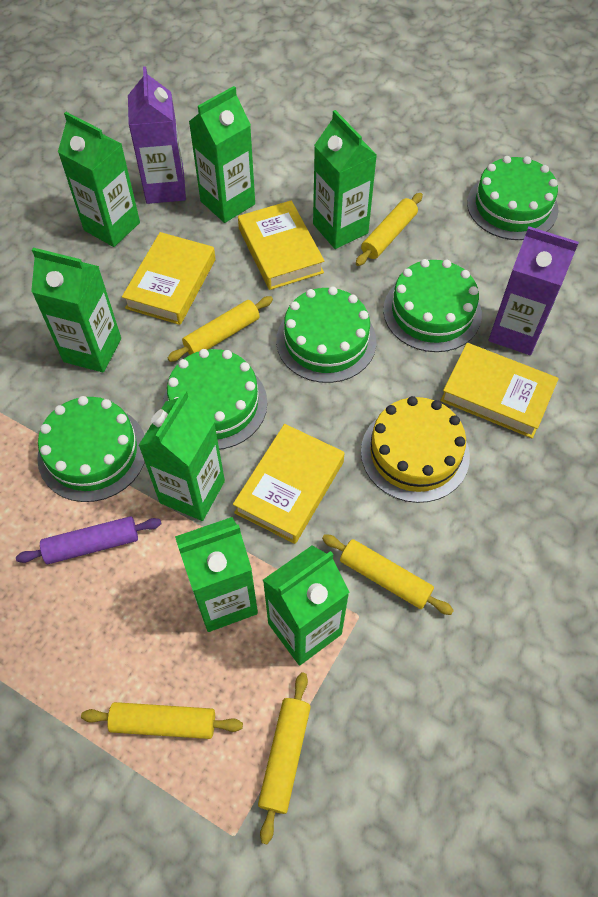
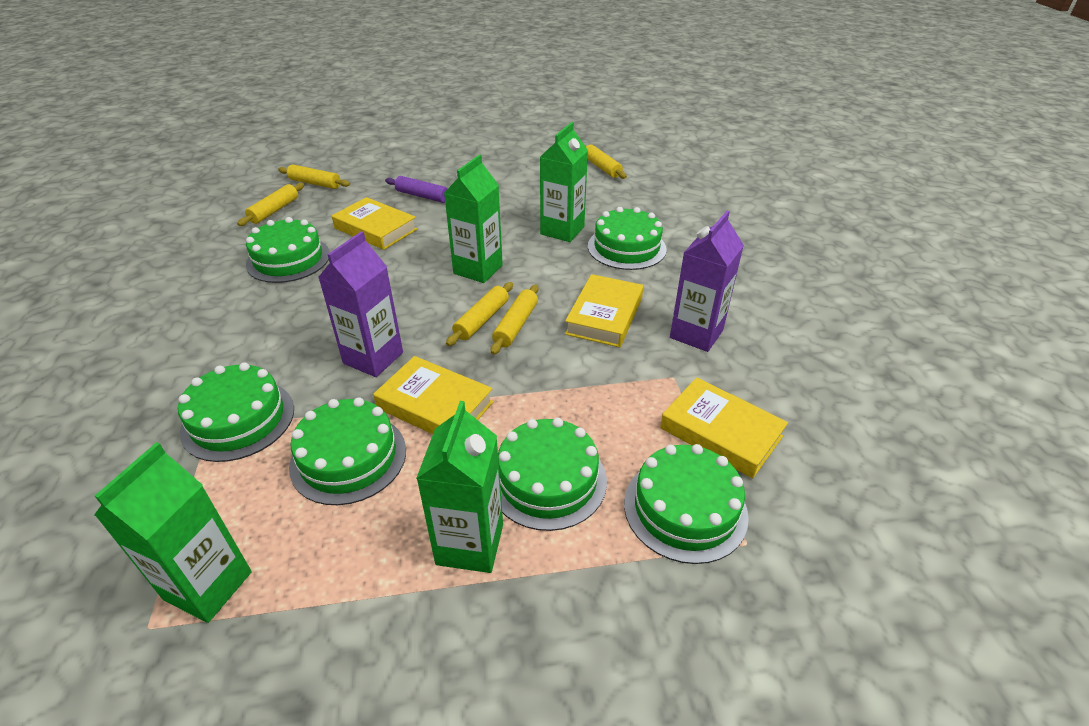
green cake: 5 -> 6
green carton: 7 -> 4
yellow cake: 1 -> 0

